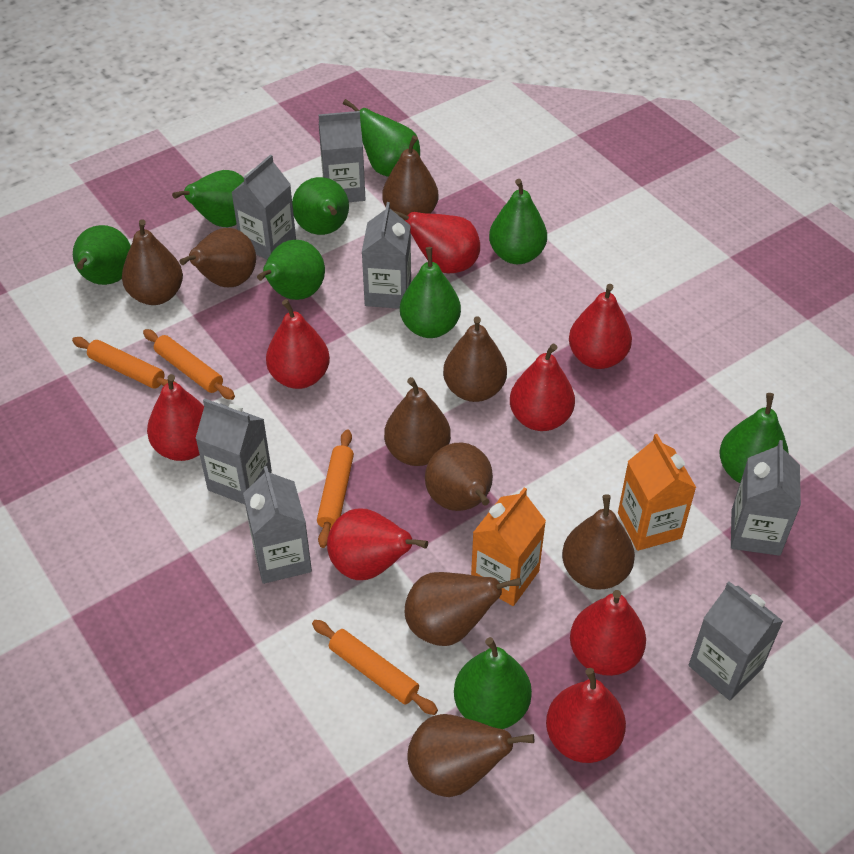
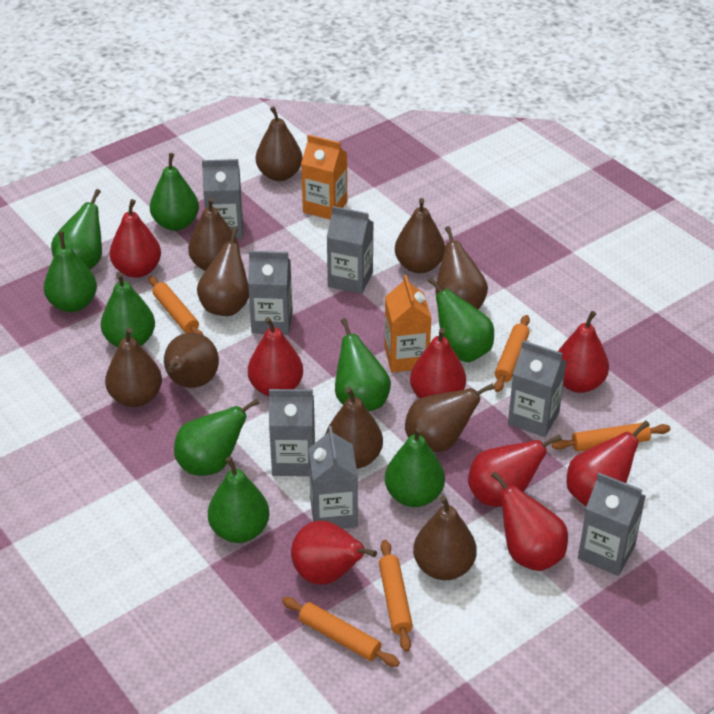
brown pear: 9 -> 10
orange rolling pin: 4 -> 5

